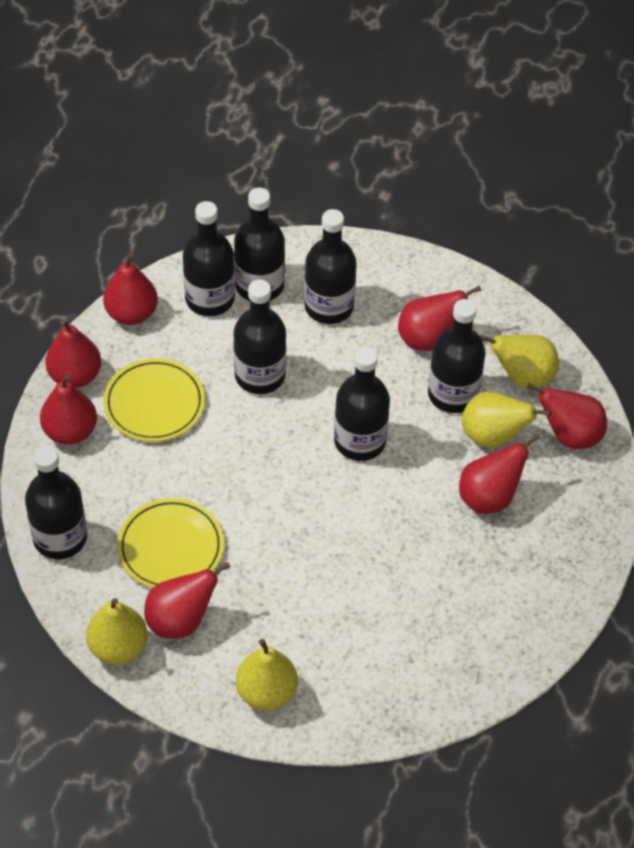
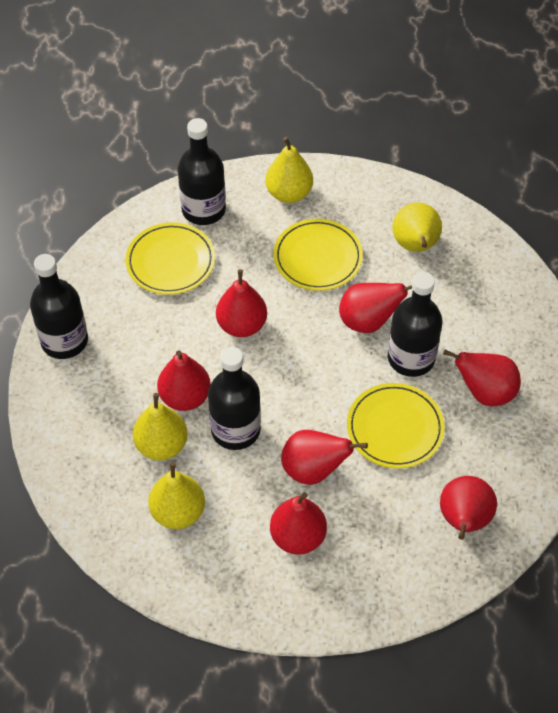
black bottle: 7 -> 4
yellow plate: 2 -> 3

